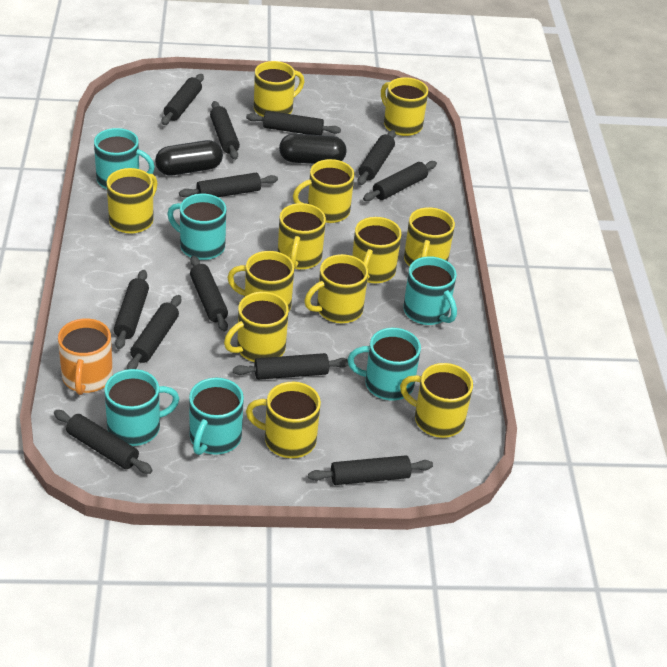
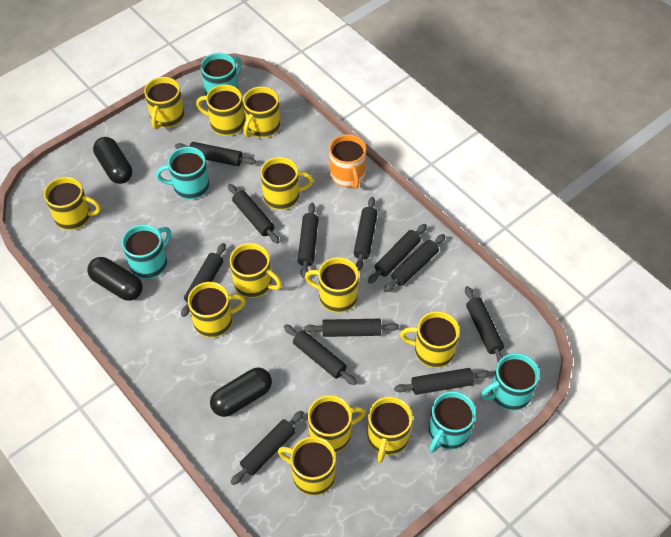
black capsule: 2 -> 3
turquoise mug: 6 -> 5

